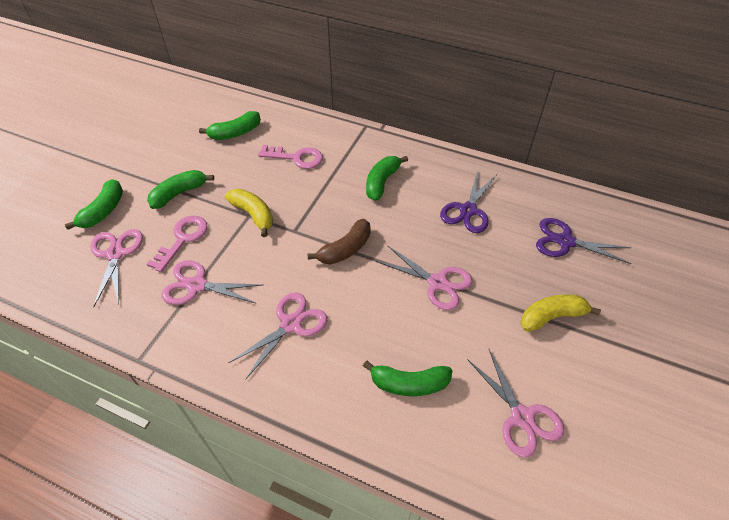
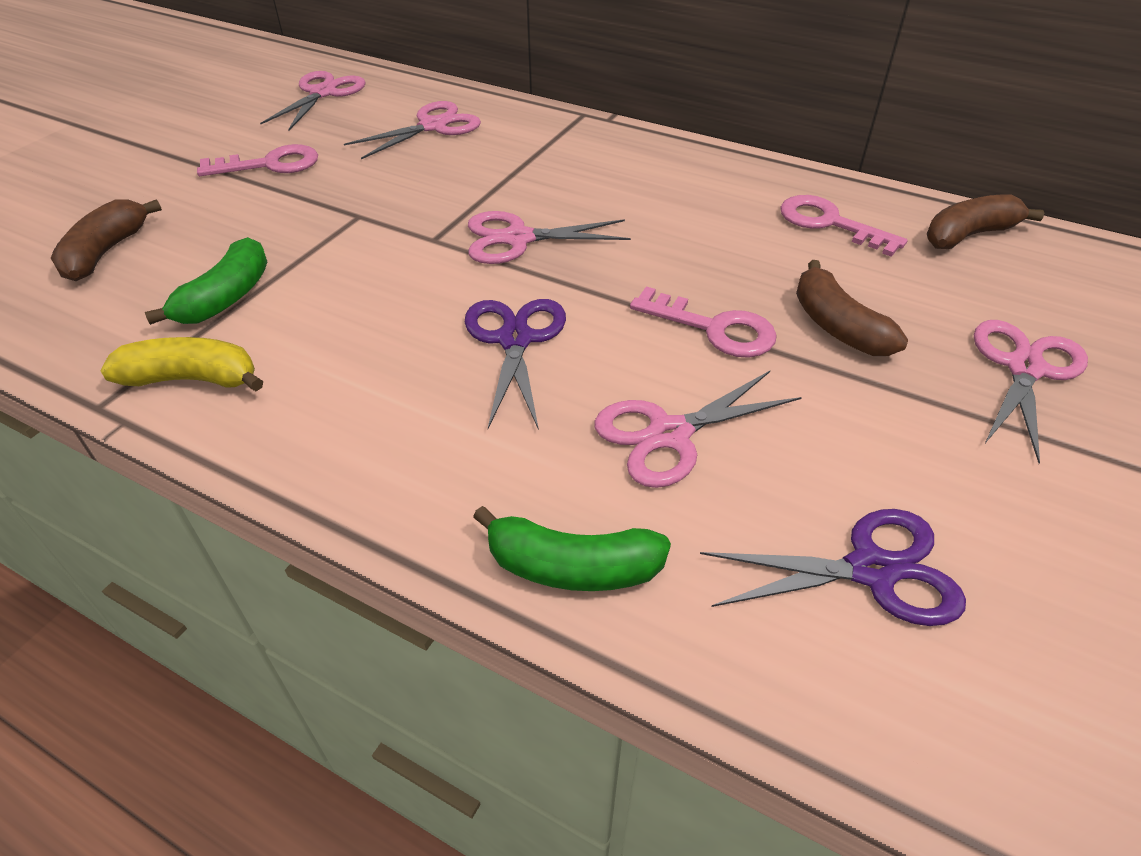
brown banana: 1 -> 3
green banana: 5 -> 2
pink key: 2 -> 3
yellow banana: 2 -> 1

